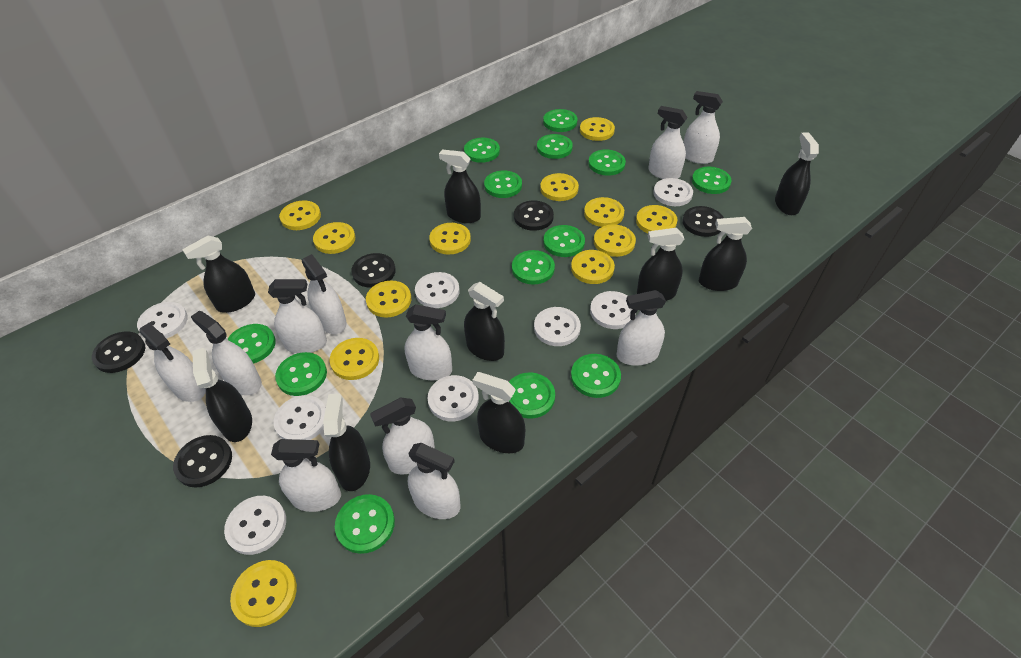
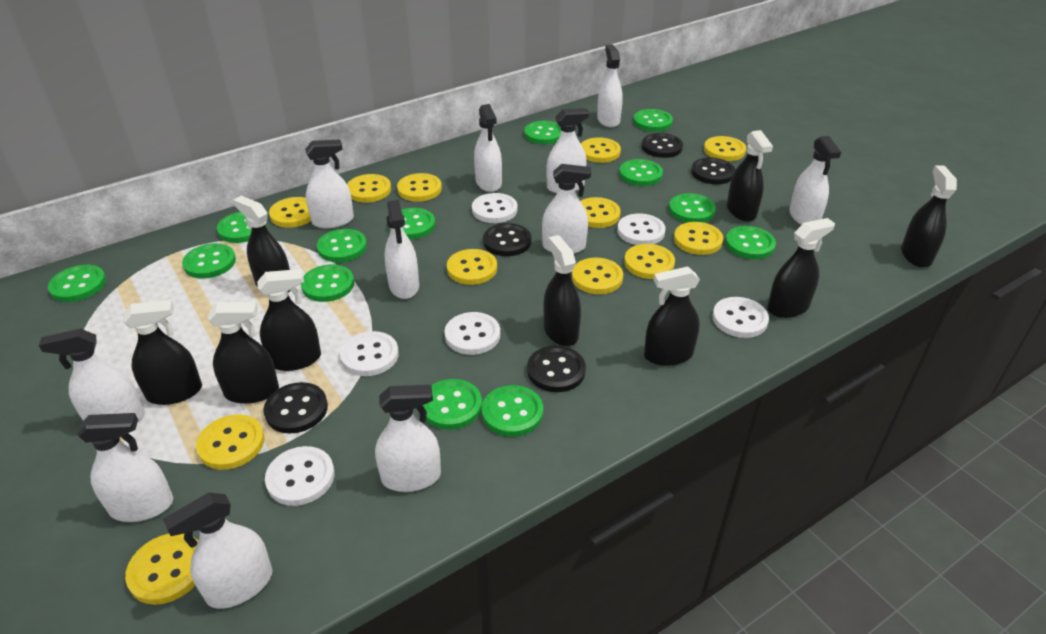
white button: 8 -> 6

